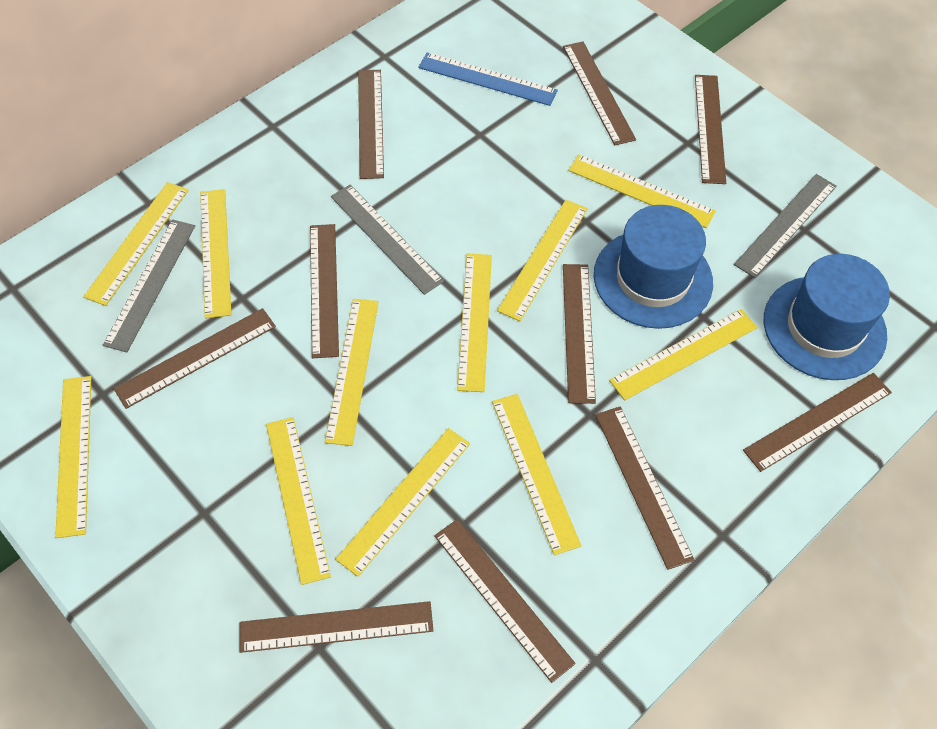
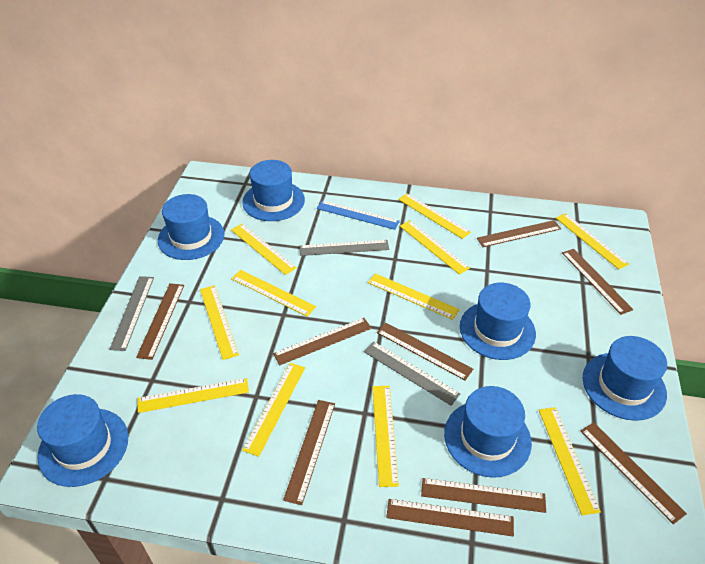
blue hat: 2 -> 6
brown ruler: 10 -> 9

